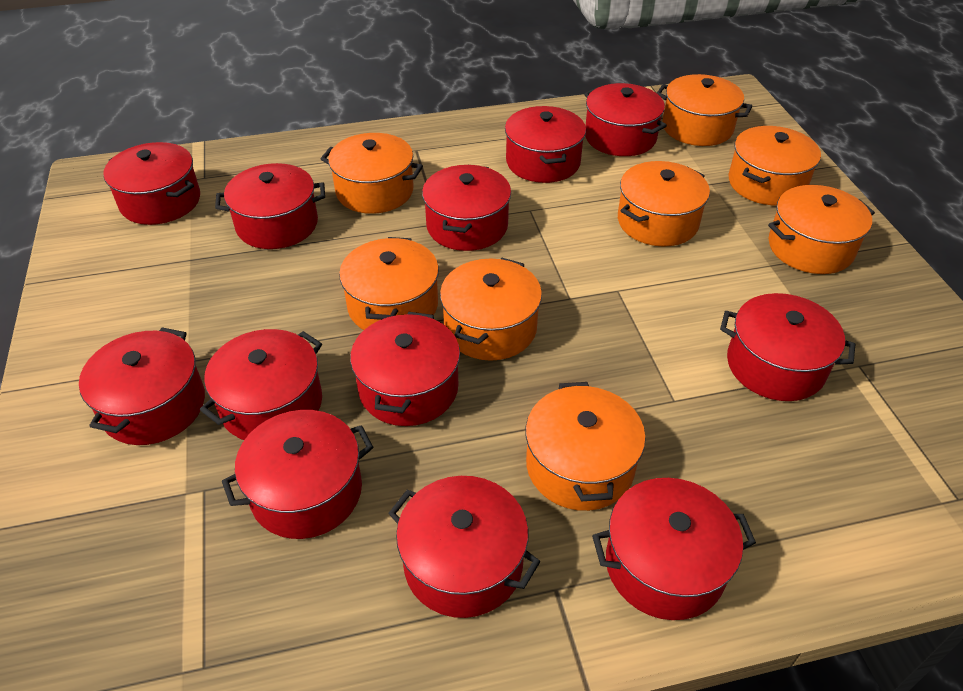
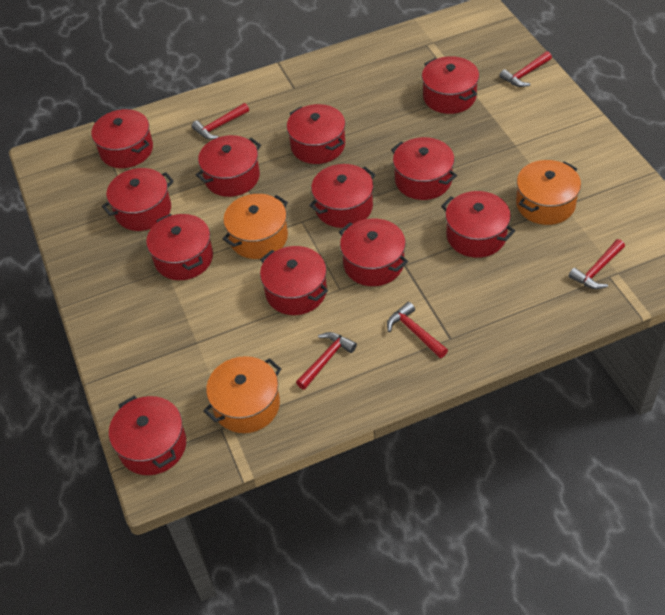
orange pot: 8 -> 3
red hammer: 0 -> 5

